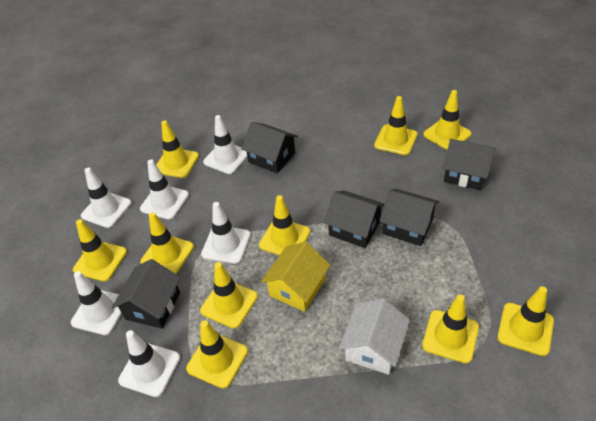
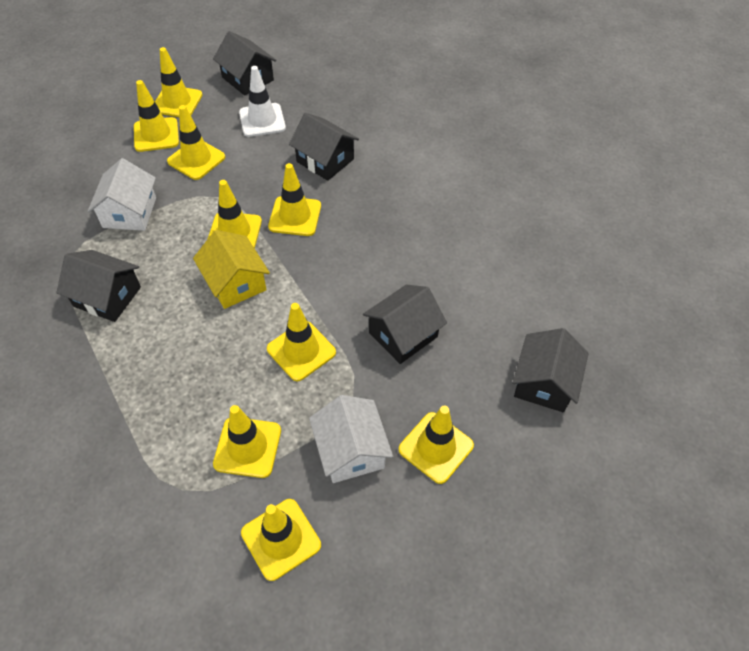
white house: 1 -> 2
white traffic cone: 6 -> 1
yellow traffic cone: 10 -> 9

